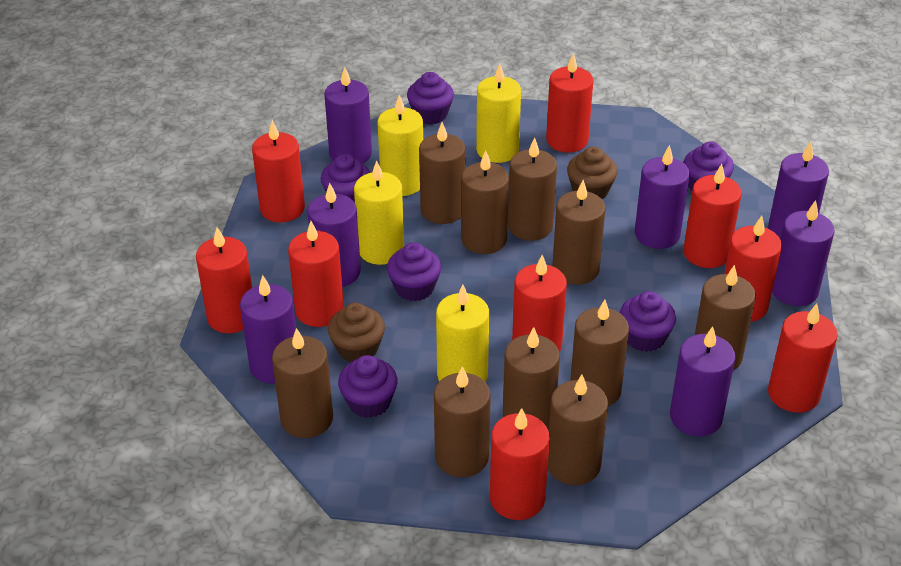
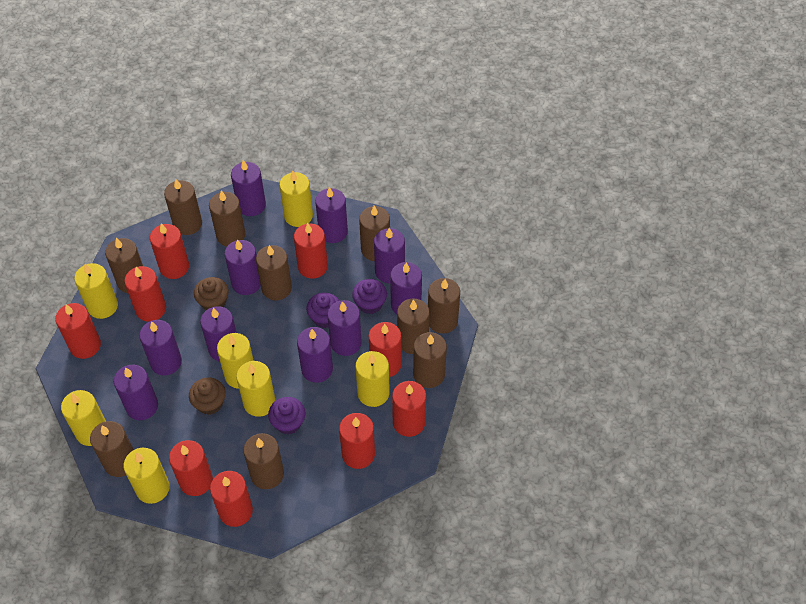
purple candle: 7 -> 10
purple cupcake: 6 -> 3
yellow candle: 4 -> 7

